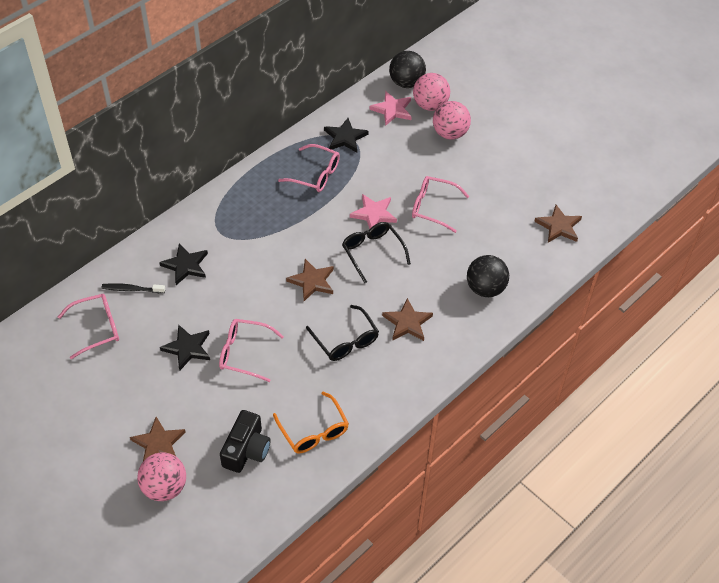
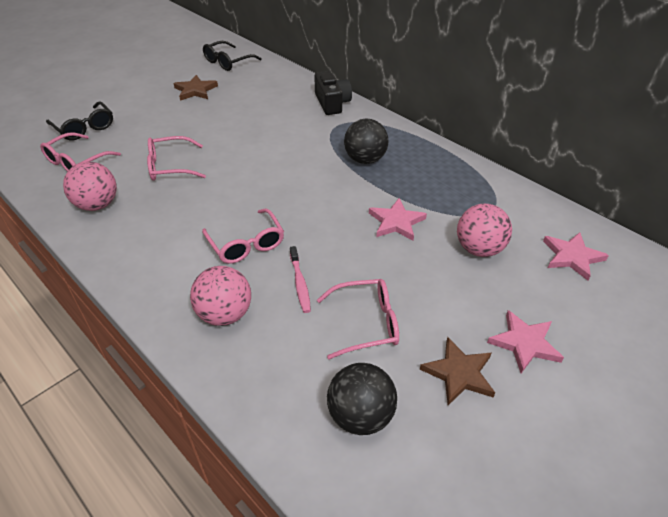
black star: 3 -> 0
black toothbrush: 1 -> 0
brown star: 4 -> 2
orange glasses: 1 -> 0
pink star: 2 -> 3
pink toothbrush: 0 -> 1

